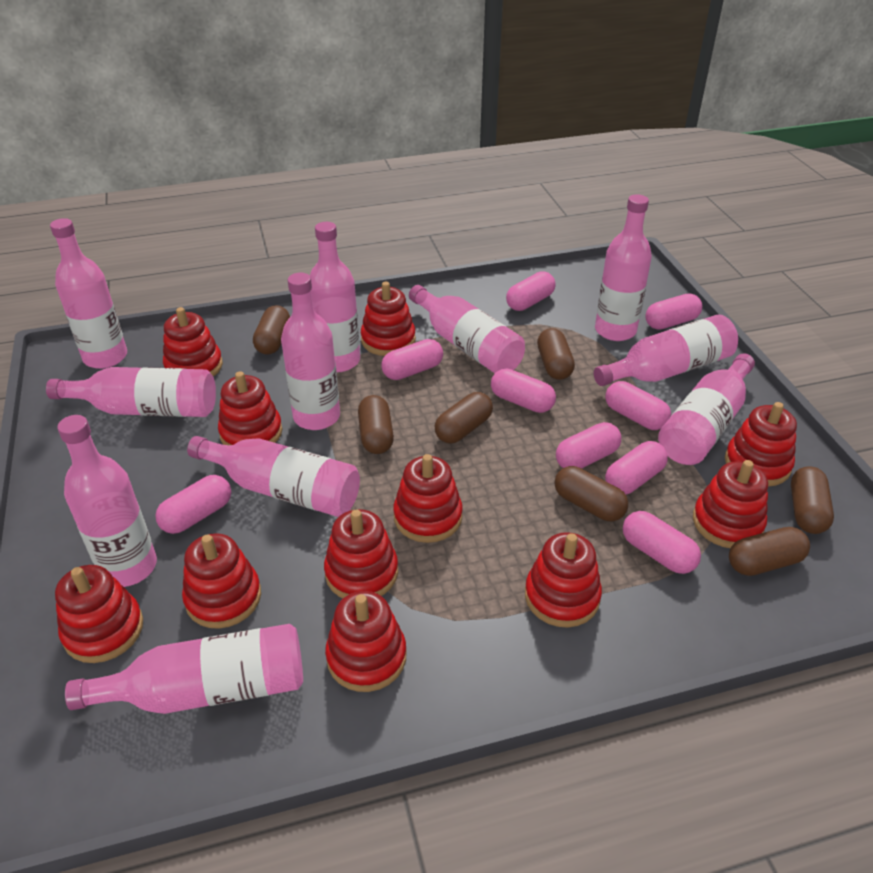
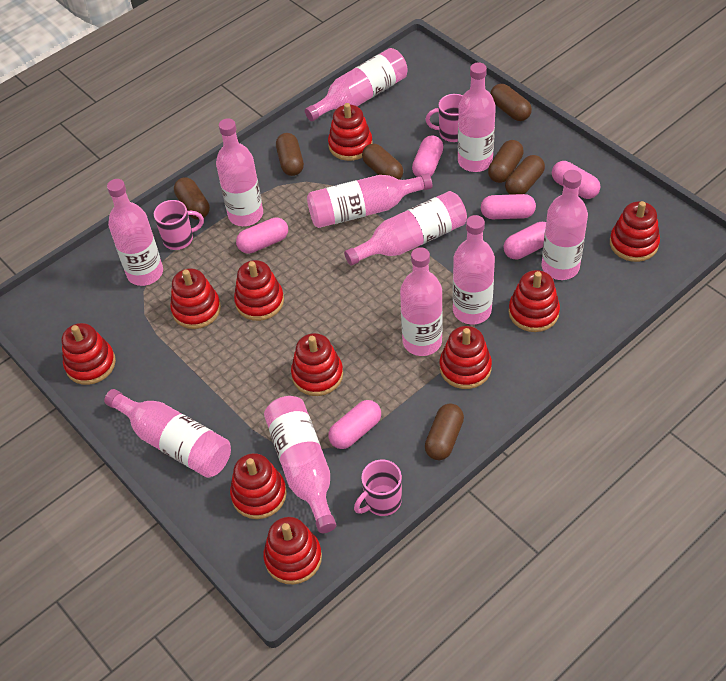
pink capsule: 9 -> 6
pink mug: 0 -> 3
red stacking toy: 11 -> 10

